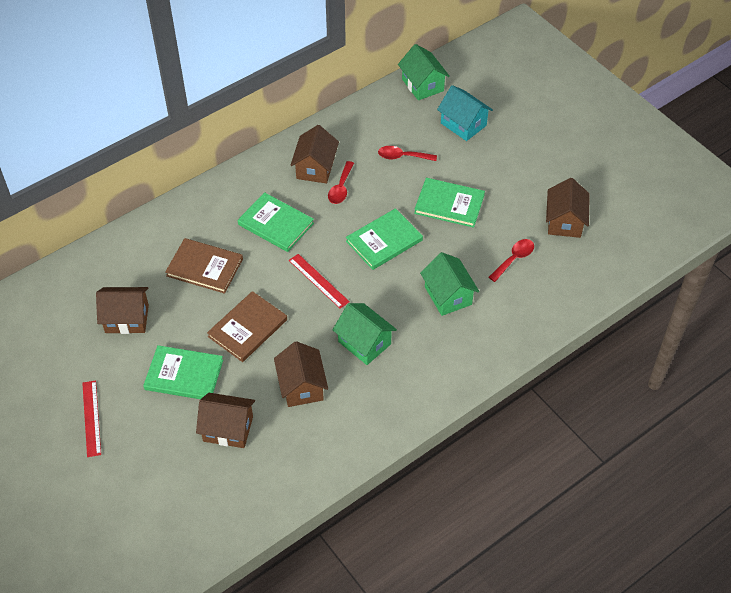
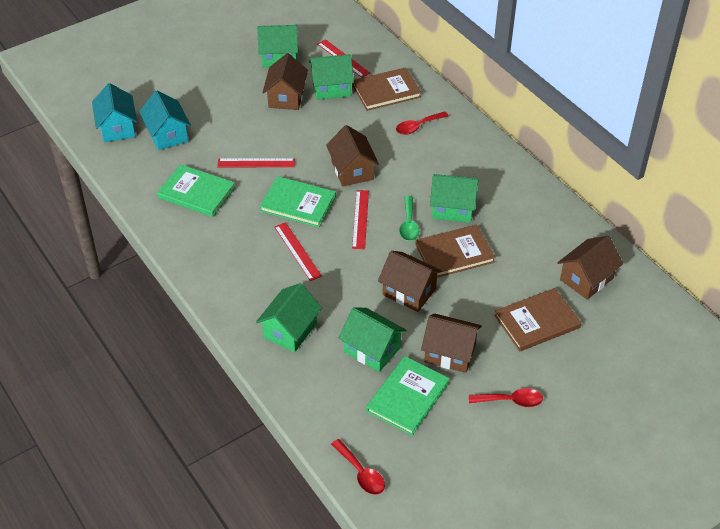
brown book: 2 -> 3
green book: 4 -> 3
green house: 3 -> 5
green spoon: 0 -> 1
red ruler: 2 -> 4
turquoise house: 1 -> 2

